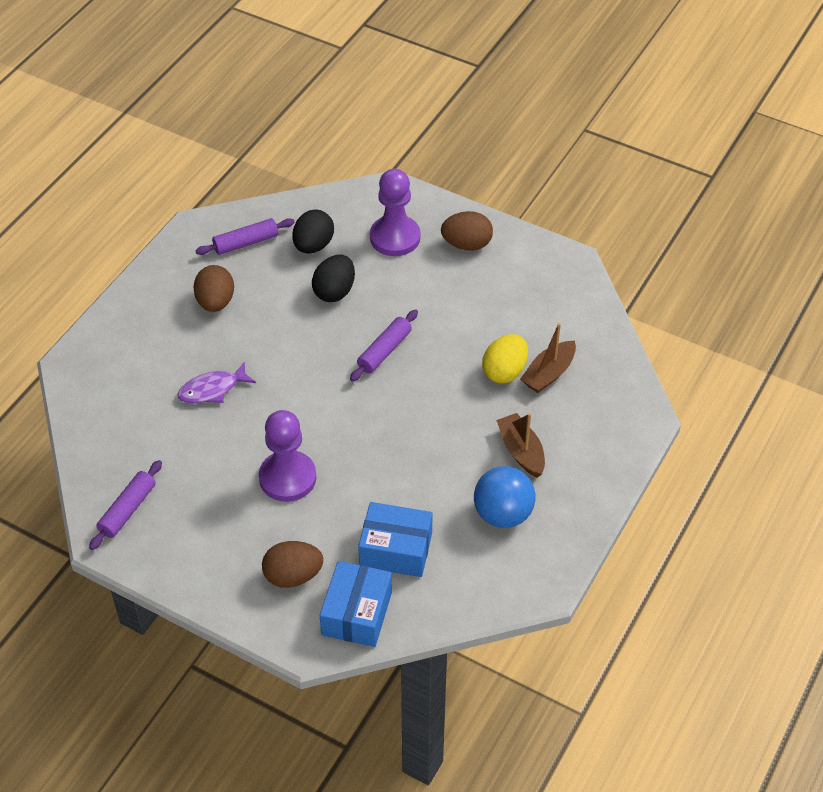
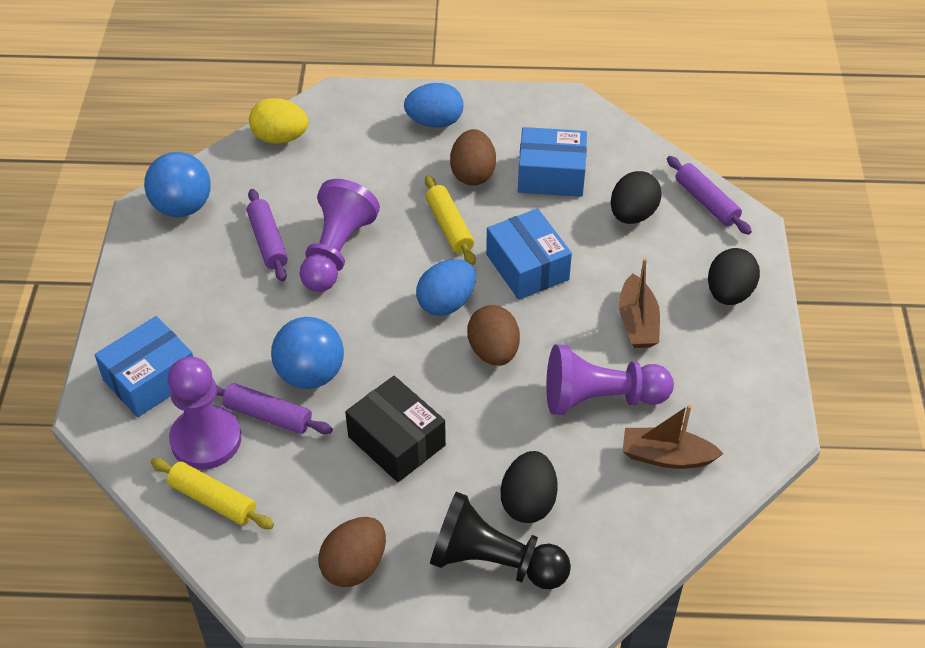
black box: 0 -> 1
black egg: 2 -> 3
black pawn: 0 -> 1
blue ball: 1 -> 2
blue box: 2 -> 3
blue egg: 0 -> 2
purple fish: 1 -> 0
purple pawn: 2 -> 3
yellow rolling pin: 0 -> 2

